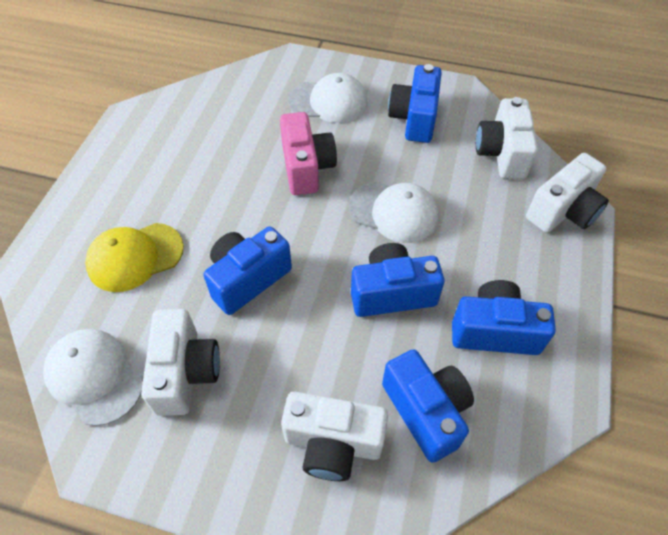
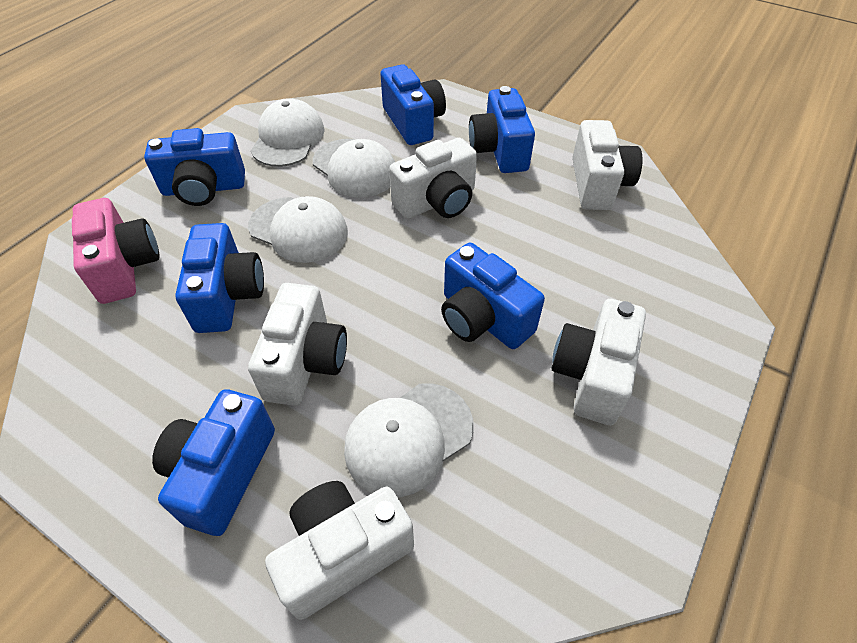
blue camera: 5 -> 6
white camera: 4 -> 5
white cap: 3 -> 4
yellow cap: 1 -> 0

